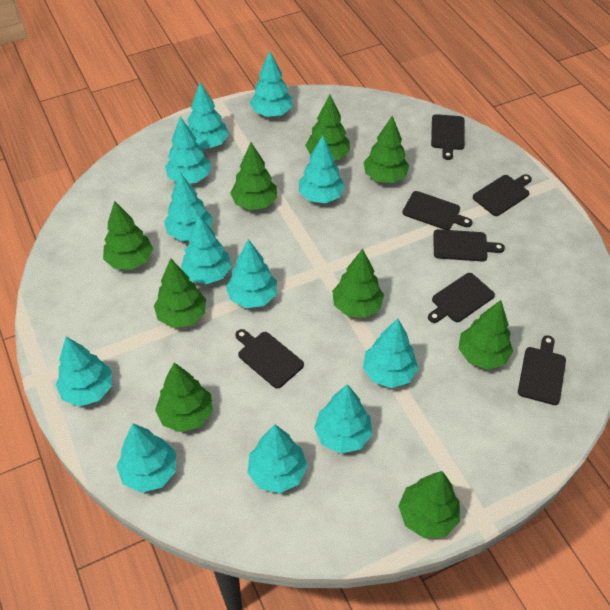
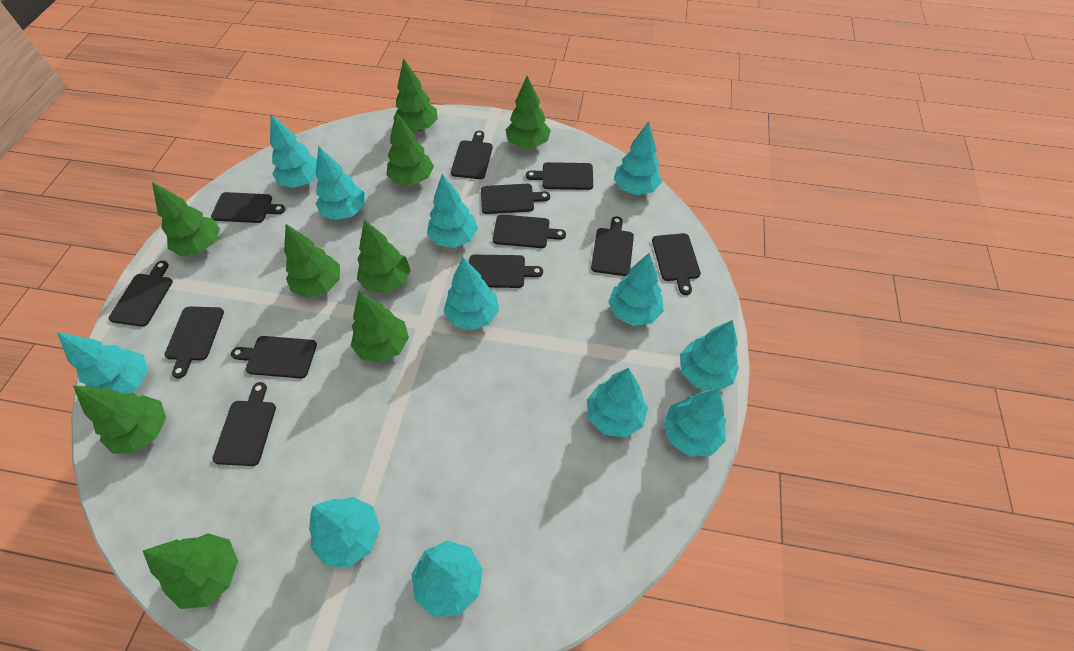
black cutting board: 7 -> 12

